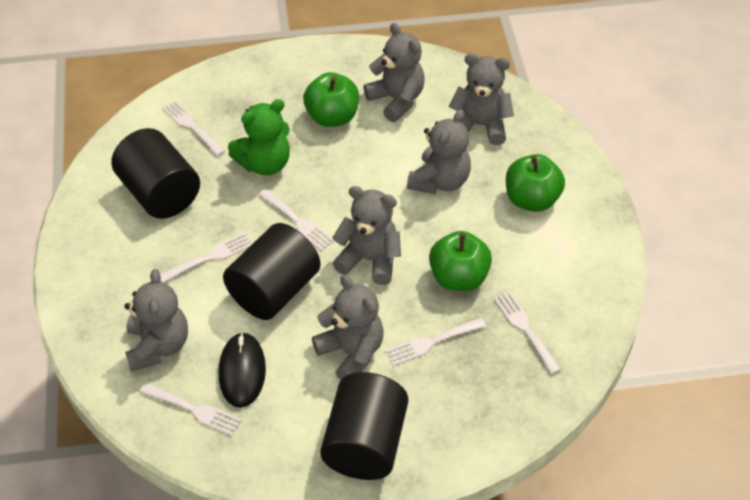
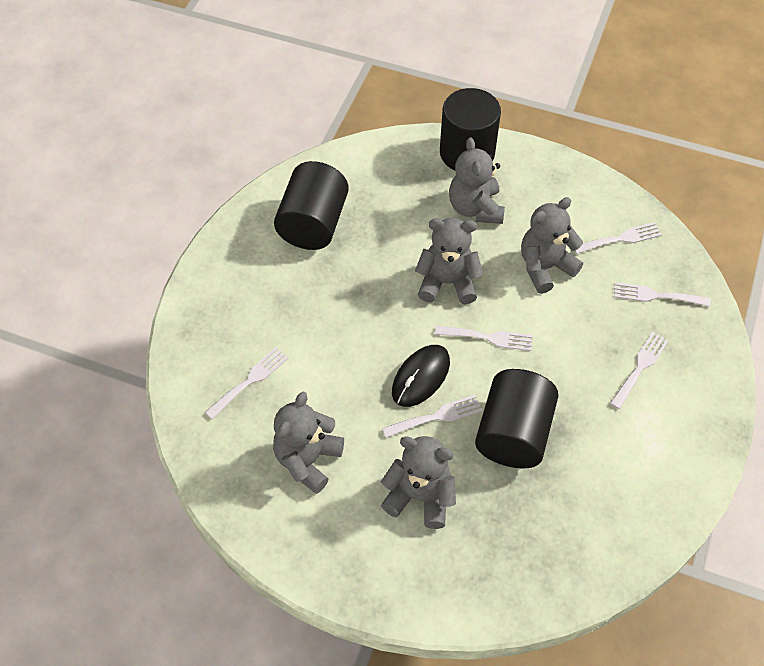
green apple: 3 -> 0
green teddy bear: 1 -> 0
grey teddy bear: 6 -> 5

